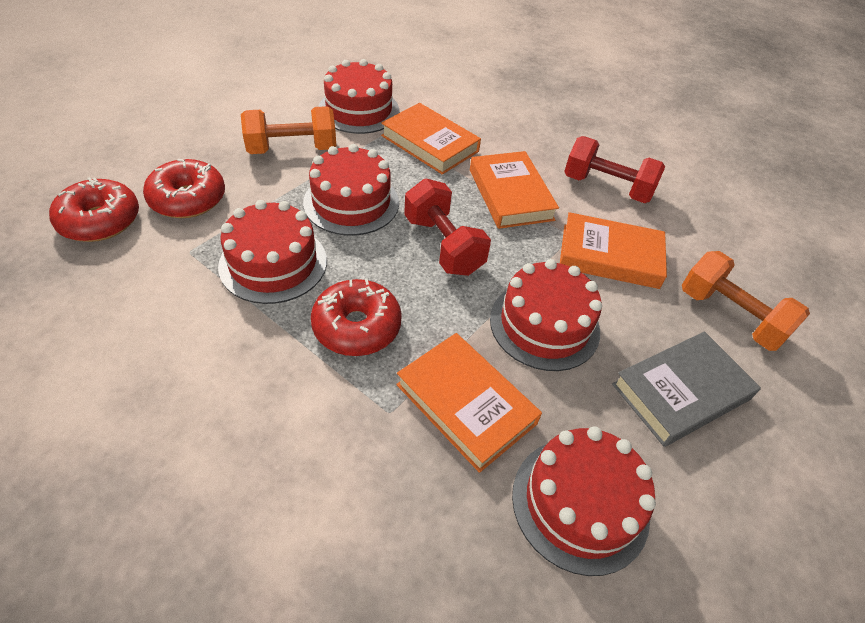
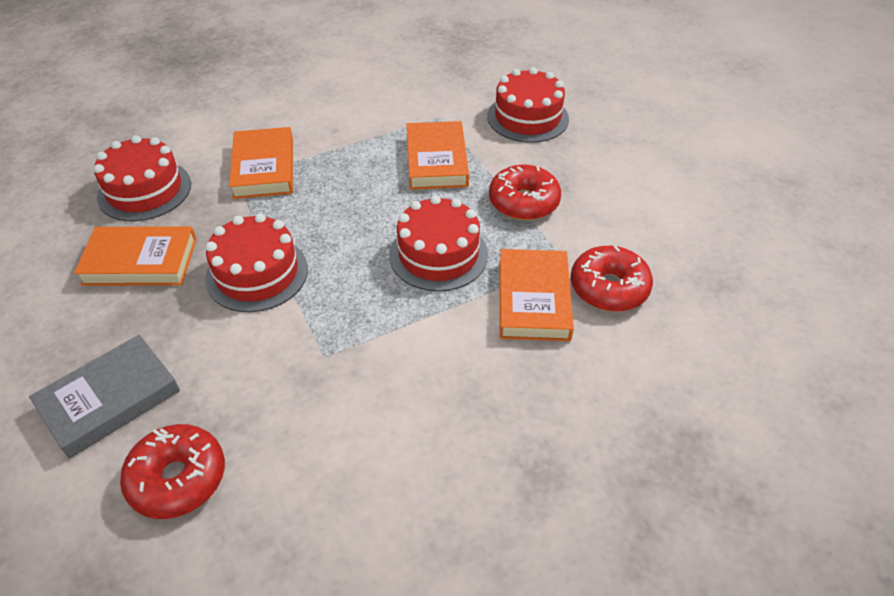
orange dumbbell: 2 -> 0
red cake: 5 -> 4
red dumbbell: 2 -> 0

